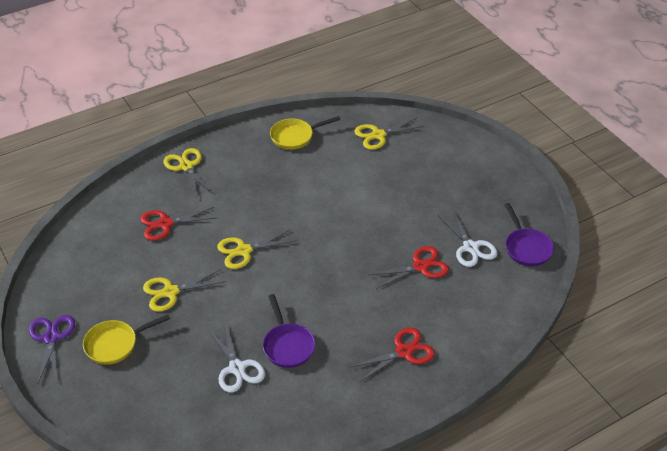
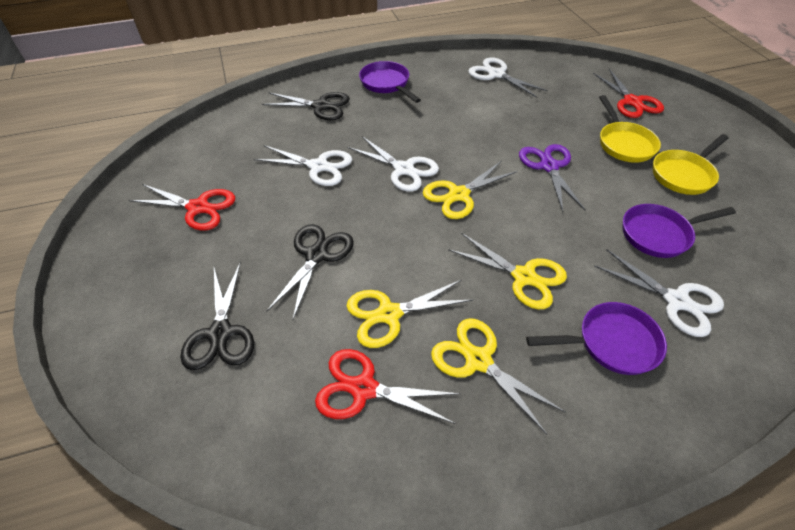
black scissors: 0 -> 3
purple pan: 2 -> 3
white scissors: 2 -> 4

